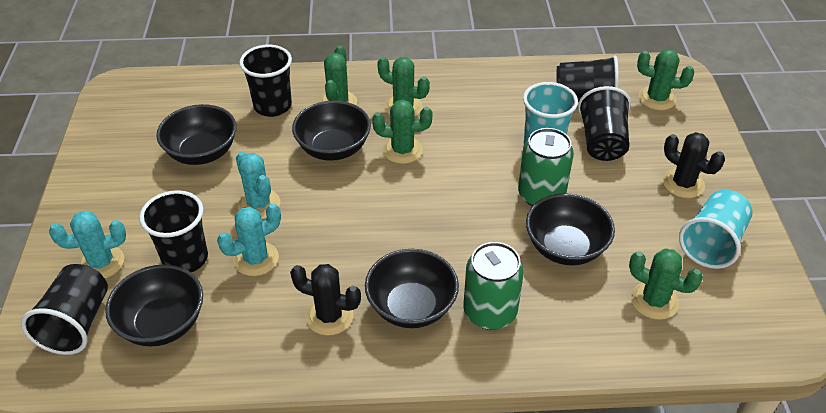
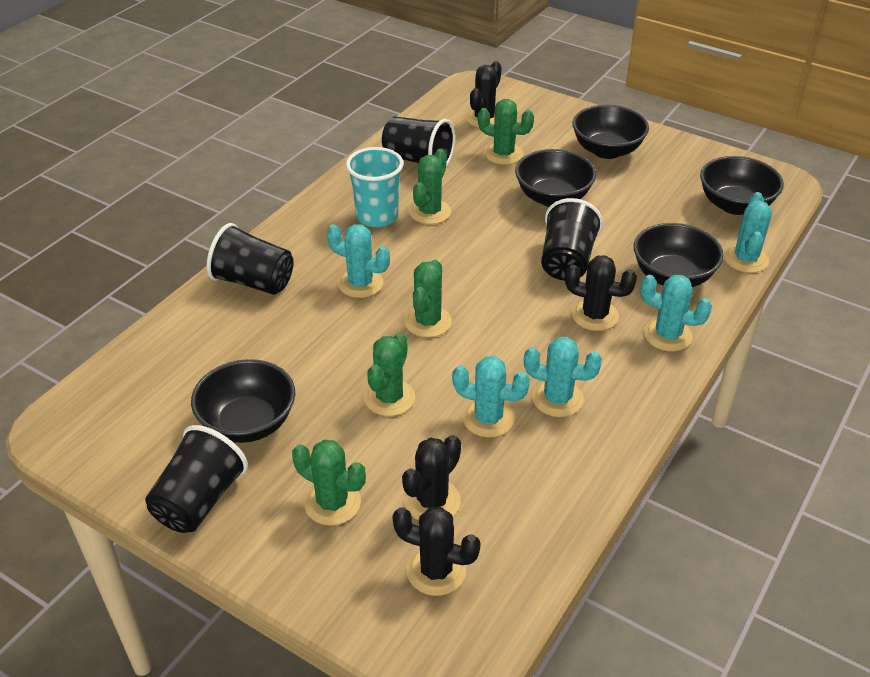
black cactus: 2 -> 4
black cup: 5 -> 4
green can: 2 -> 0
turquoise cactus: 3 -> 5
turquoise cup: 2 -> 1

